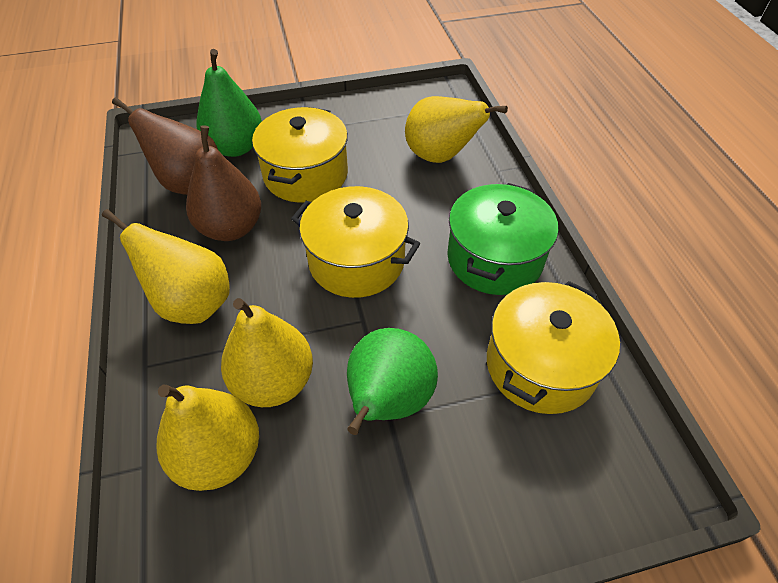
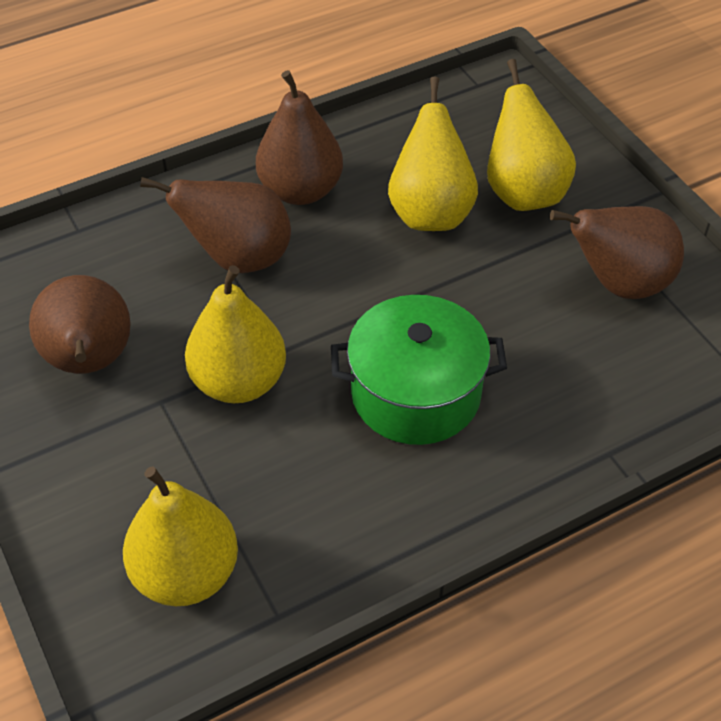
brown pear: 2 -> 4
green pear: 2 -> 0
yellow pot: 3 -> 0

